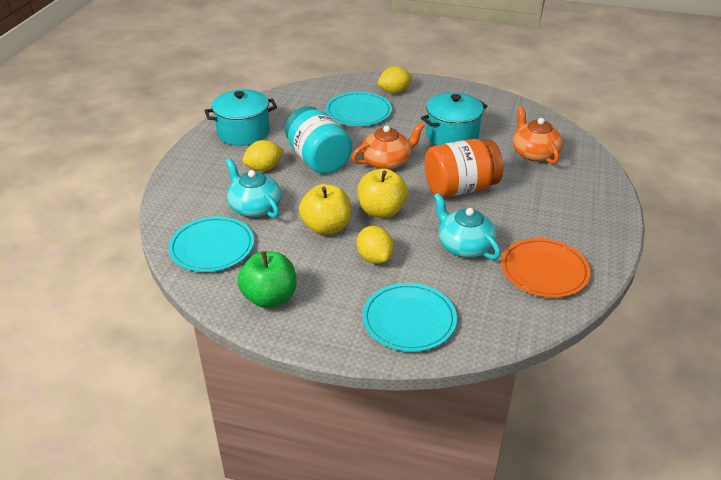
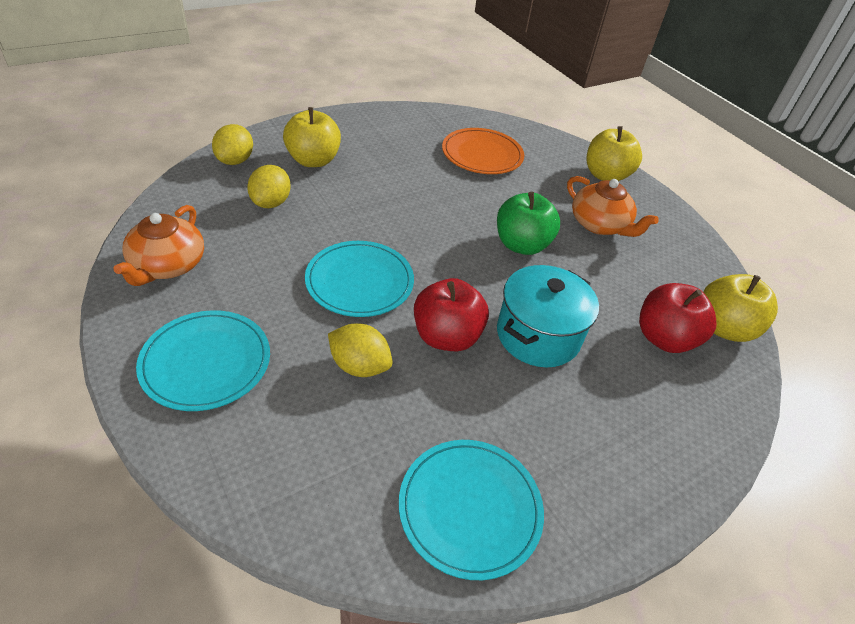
orange jar: 1 -> 0
red apple: 0 -> 2
turquoise jar: 1 -> 0
turquoise pot: 2 -> 1
turquoise teapot: 2 -> 0
yellow apple: 2 -> 3

